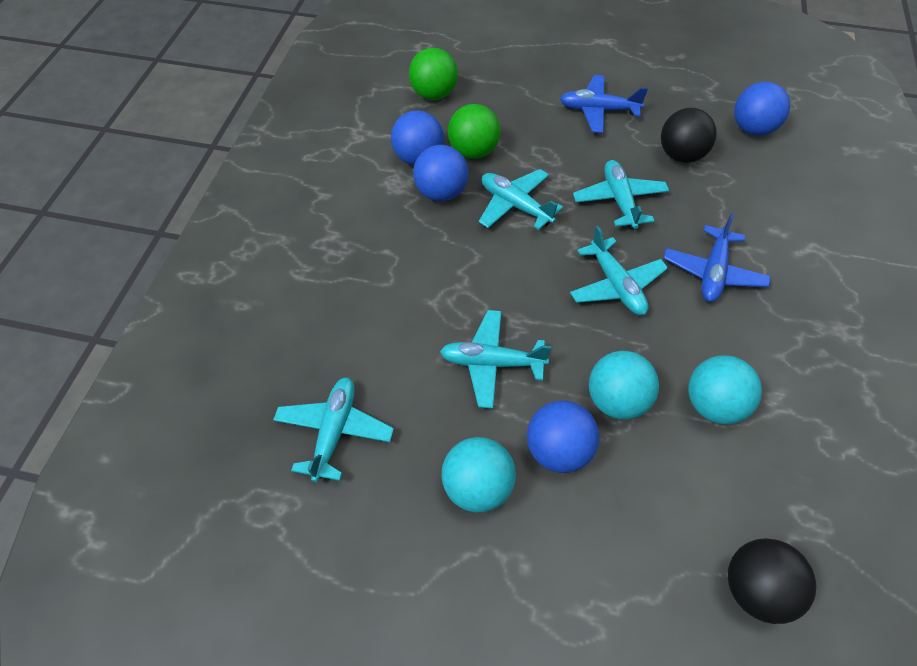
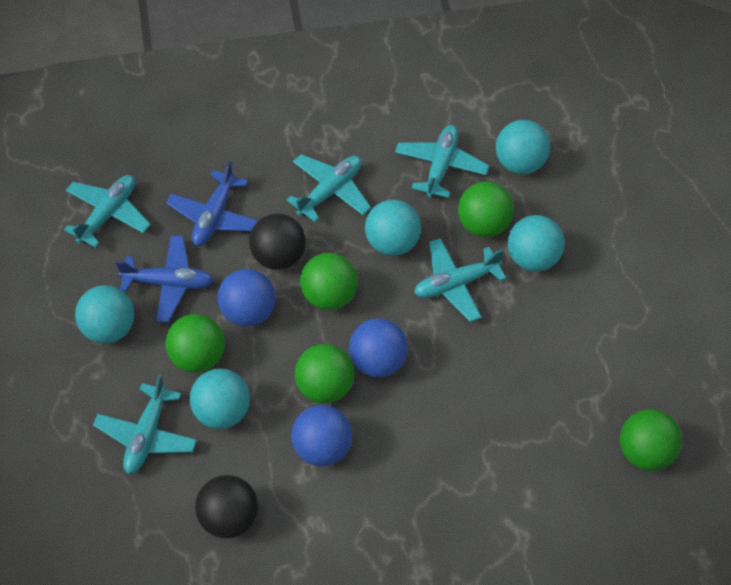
blue ball: 4 -> 3
green ball: 2 -> 5
turquoise ball: 3 -> 5

